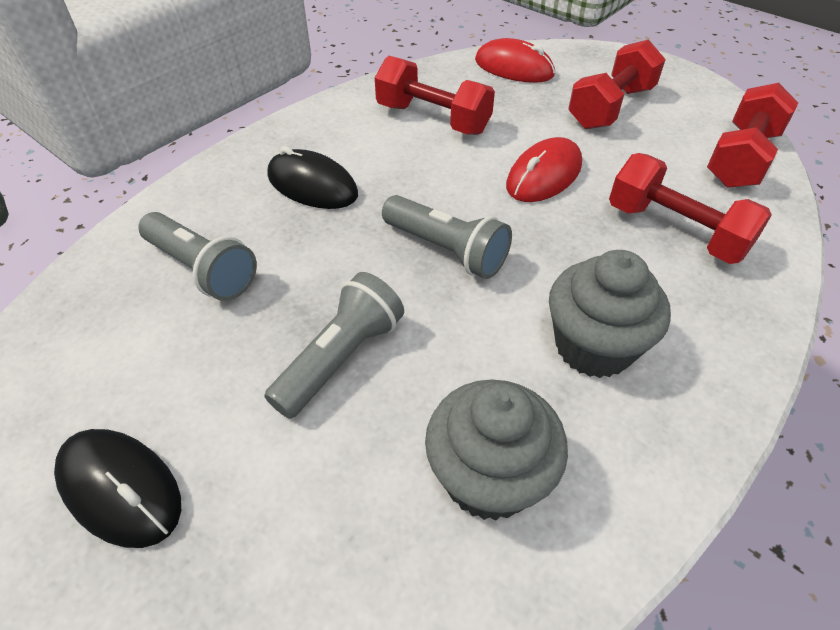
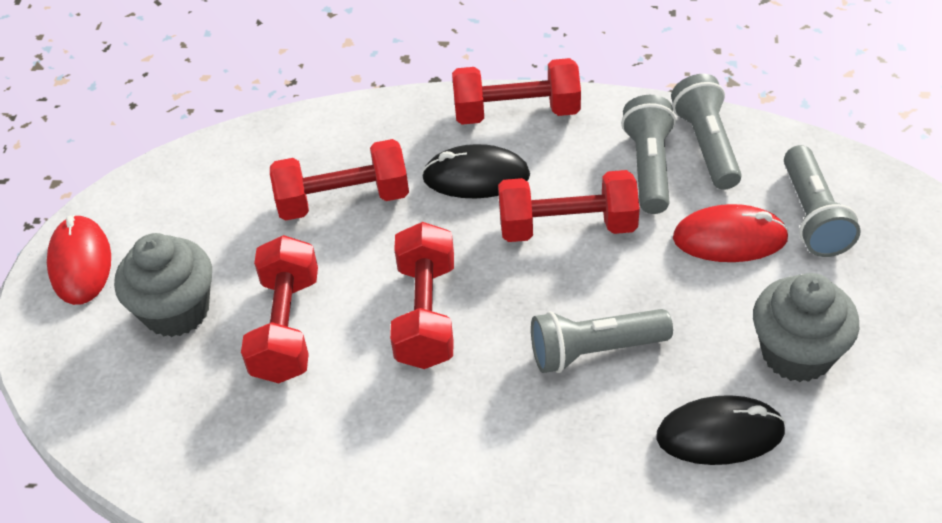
grey flashlight: 3 -> 4
red dumbbell: 4 -> 5

